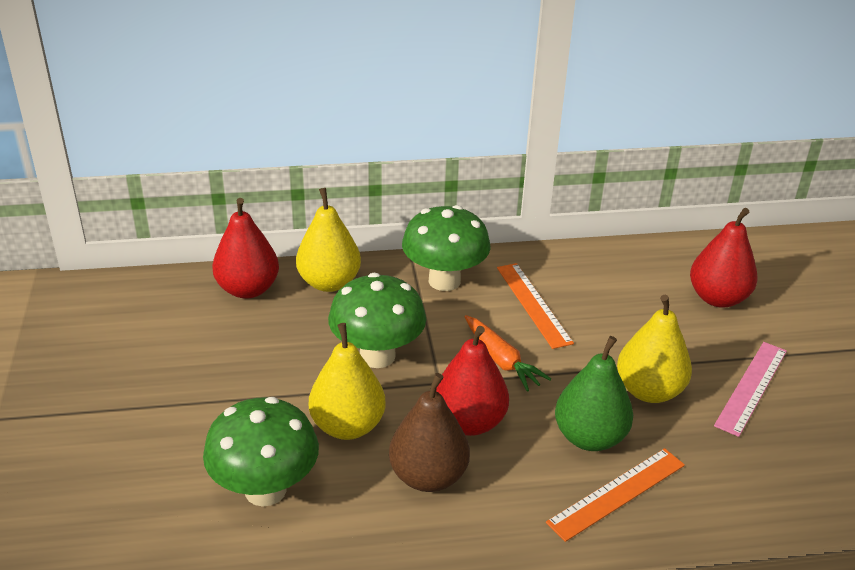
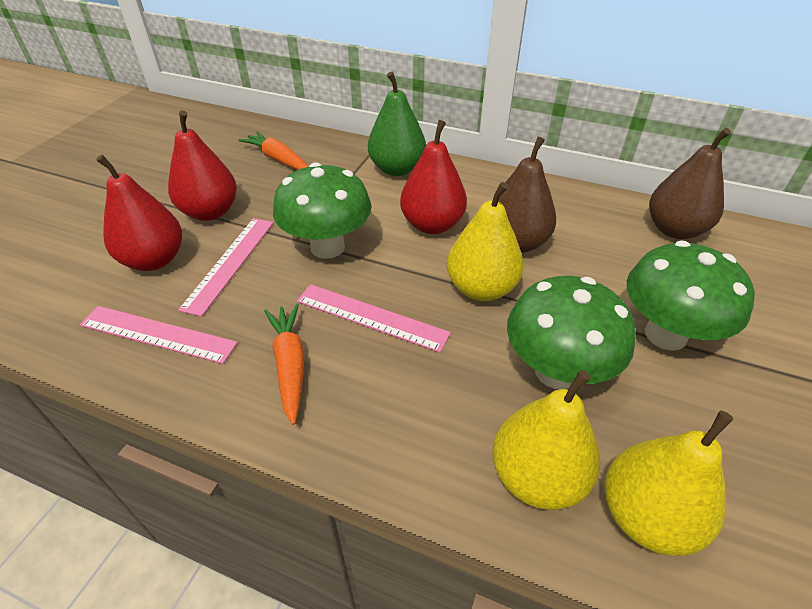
brown pear: 1 -> 2
orange carrot: 1 -> 2
orange ruler: 2 -> 0
pink ruler: 1 -> 3

